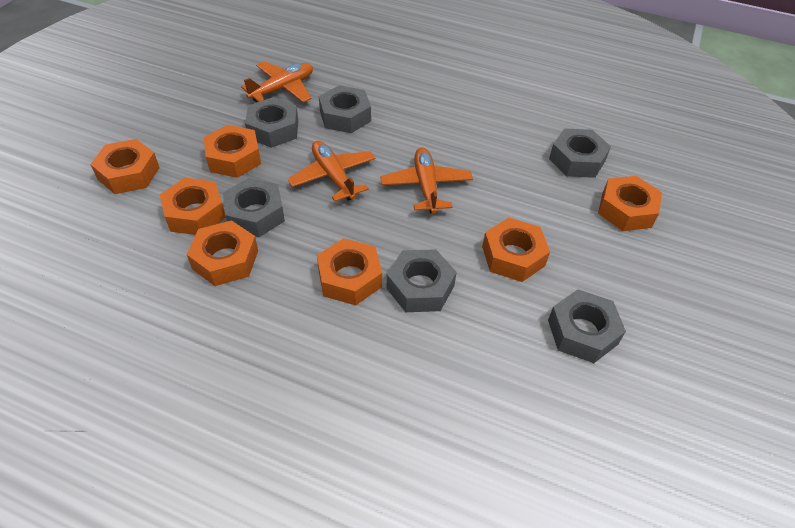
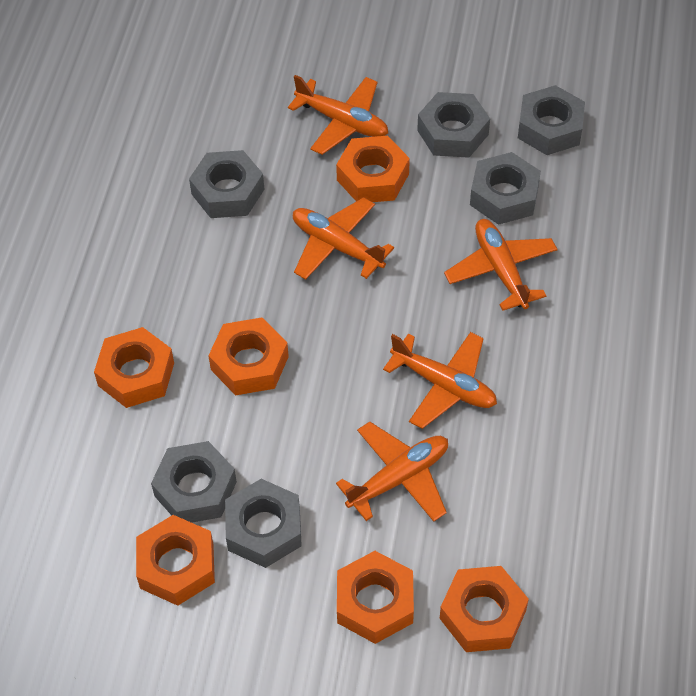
orange nut: 7 -> 6
orange plane: 3 -> 5

